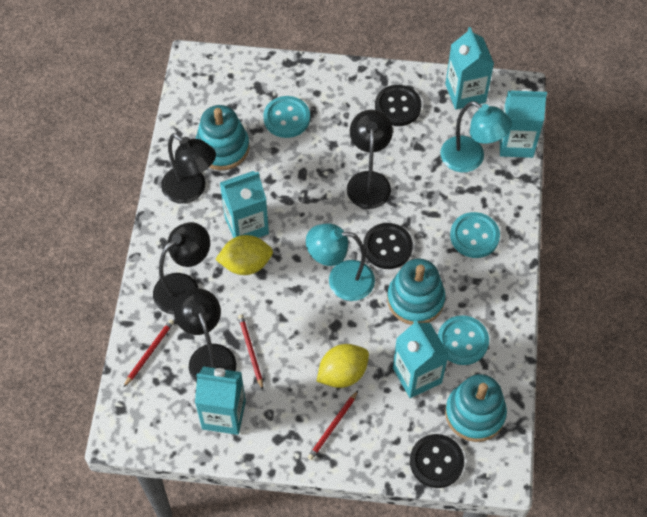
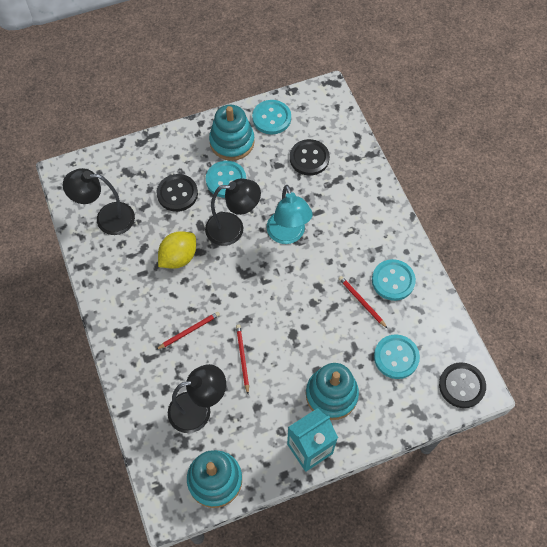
black lamp: 4 -> 3
turquoise button: 3 -> 4
turquoise carton: 5 -> 1
turquoise lamp: 2 -> 1
yellow lemon: 2 -> 1

